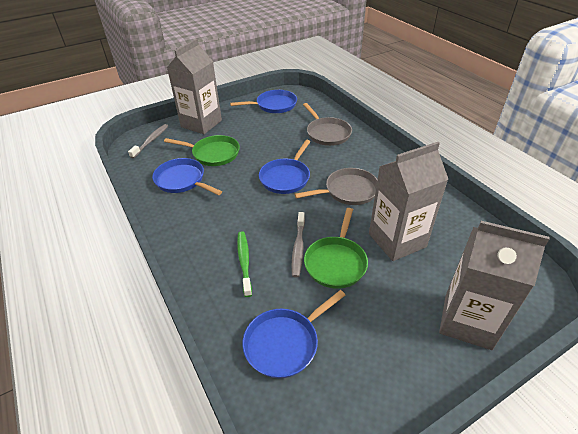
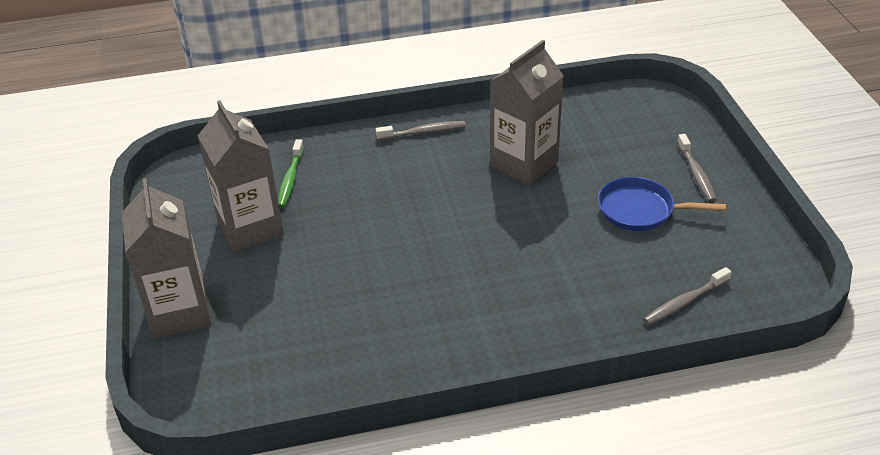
blue pan: 4 -> 1
green pan: 2 -> 0
grey pan: 2 -> 0
grey toothbrush: 2 -> 3

